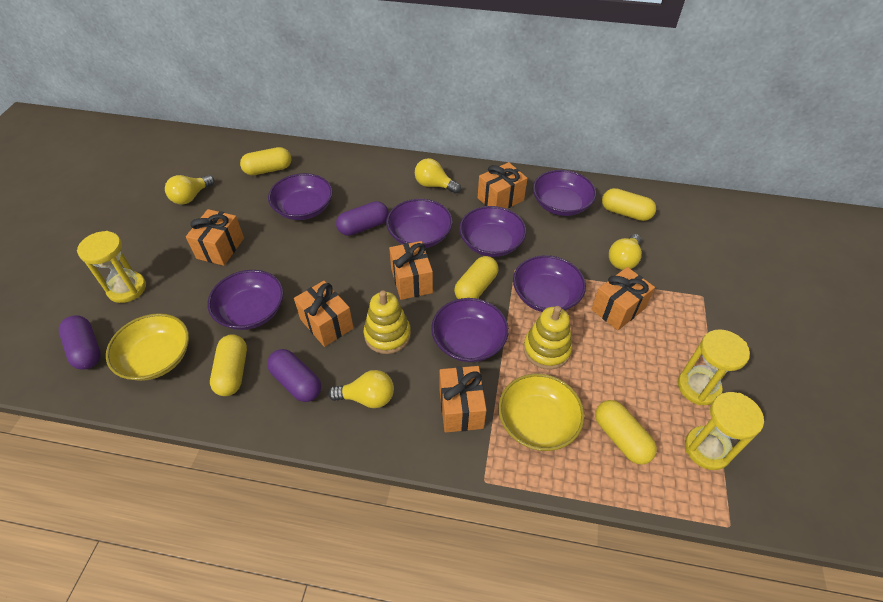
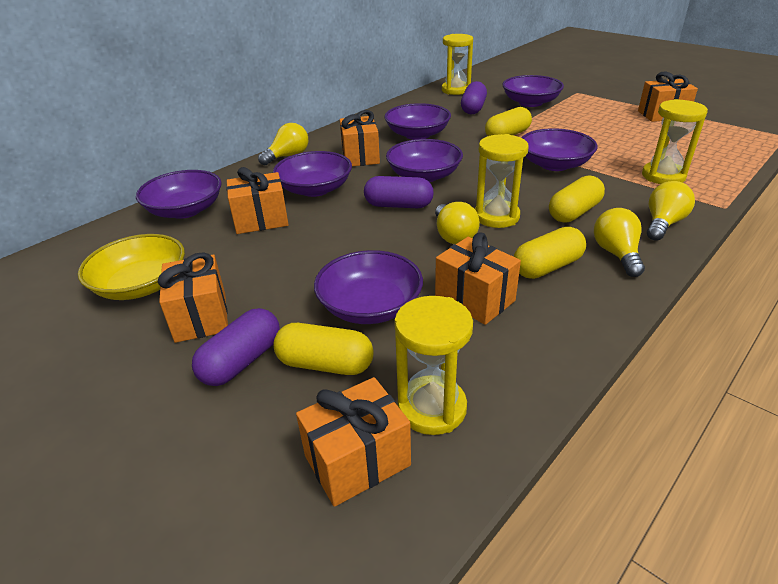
yellow bowl: 2 -> 1
yellow capsule: 5 -> 4
yellow hourglass: 3 -> 4
yellow stacking toy: 2 -> 0

